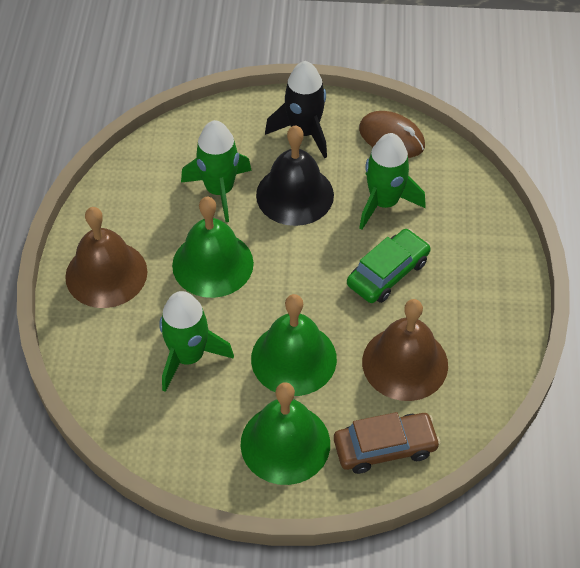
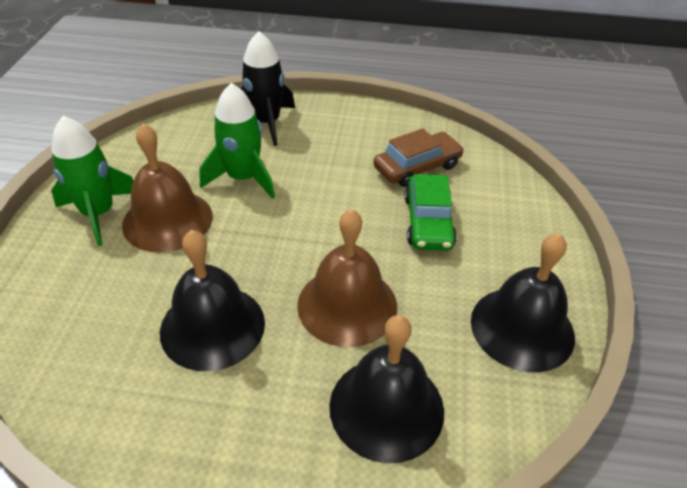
black bell: 1 -> 3
brown mouse: 1 -> 0
green bell: 3 -> 0
green rocket: 3 -> 2

